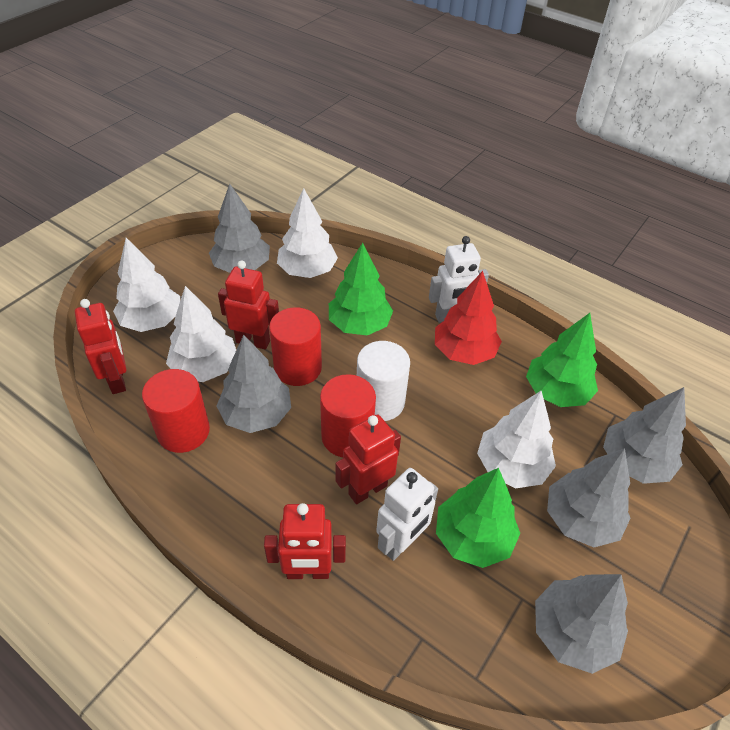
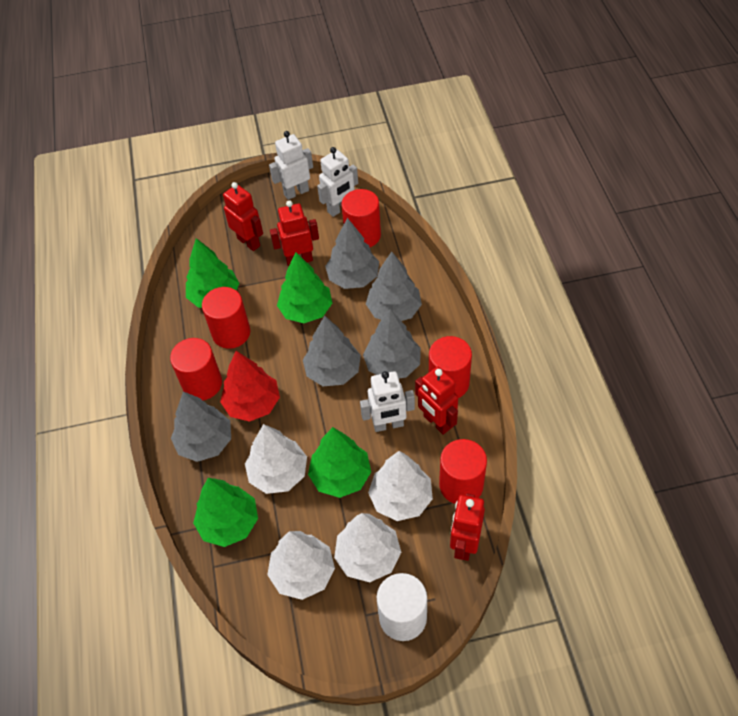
green tree: 3 -> 4
red cylinder: 3 -> 5
white robot: 2 -> 3

